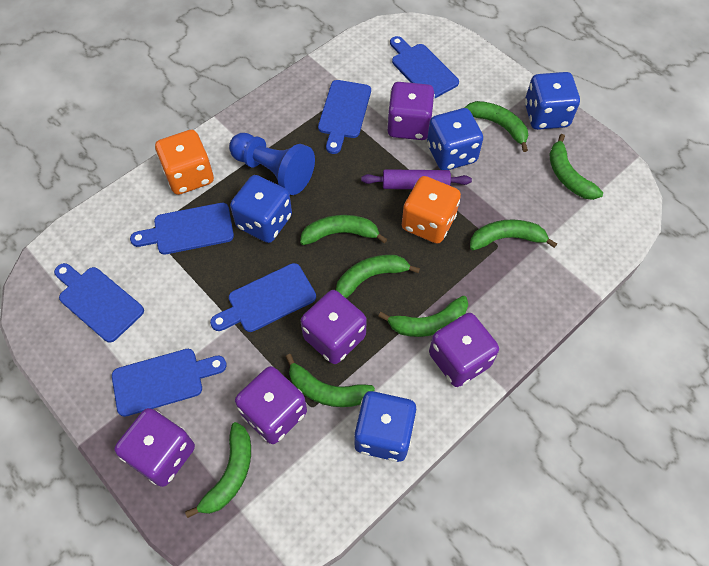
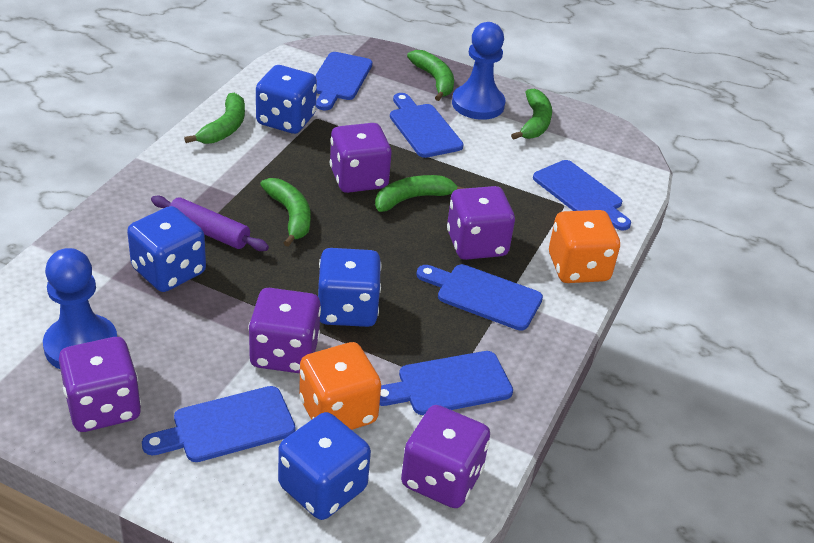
blue pawn: 1 -> 2
green banana: 8 -> 5

